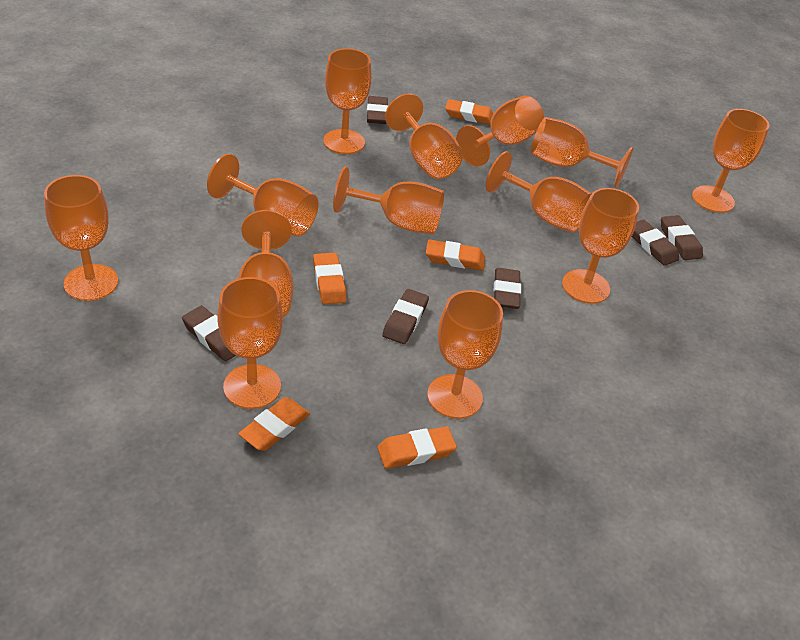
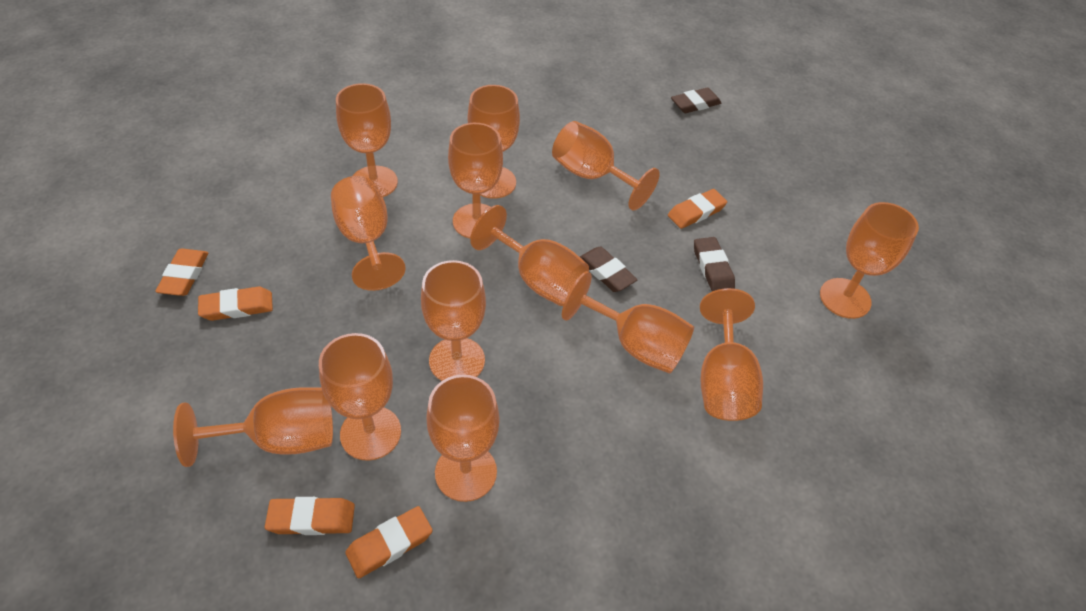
brown eraser: 6 -> 3

